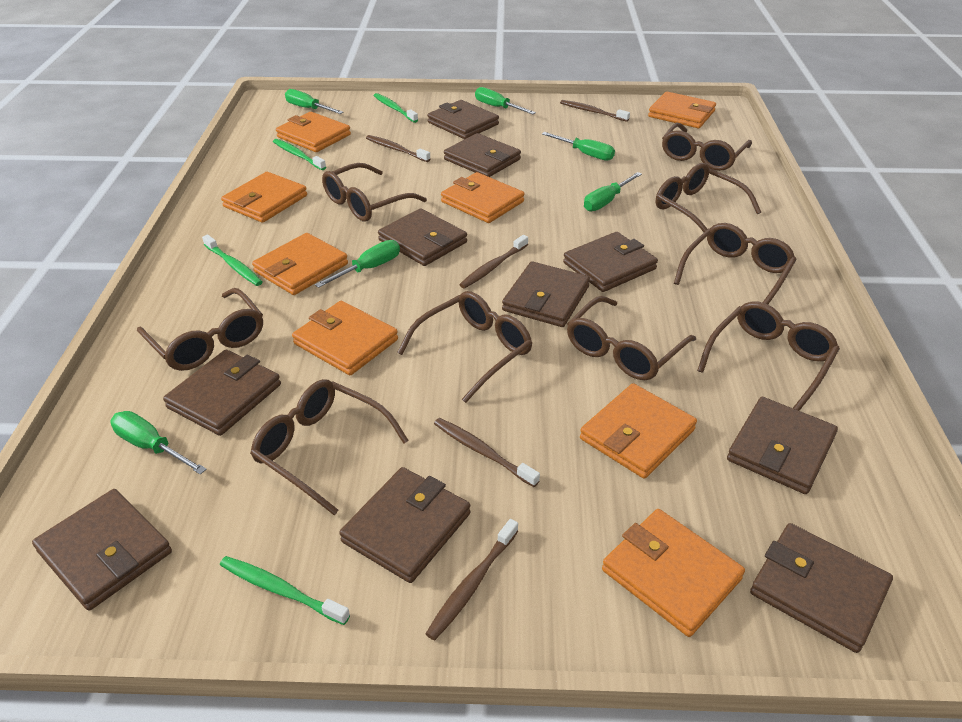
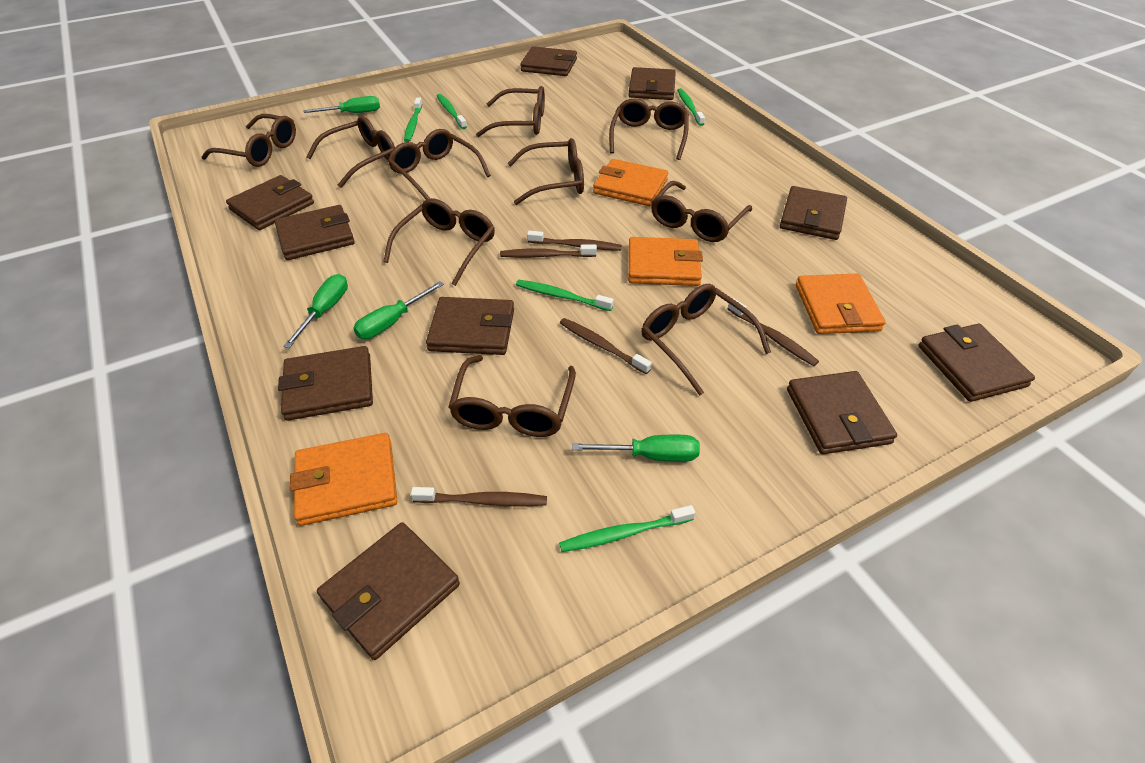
brown glasses: 9 -> 10
green screwdriver: 6 -> 4
green toothbrush: 4 -> 5
orange wallet: 8 -> 4

